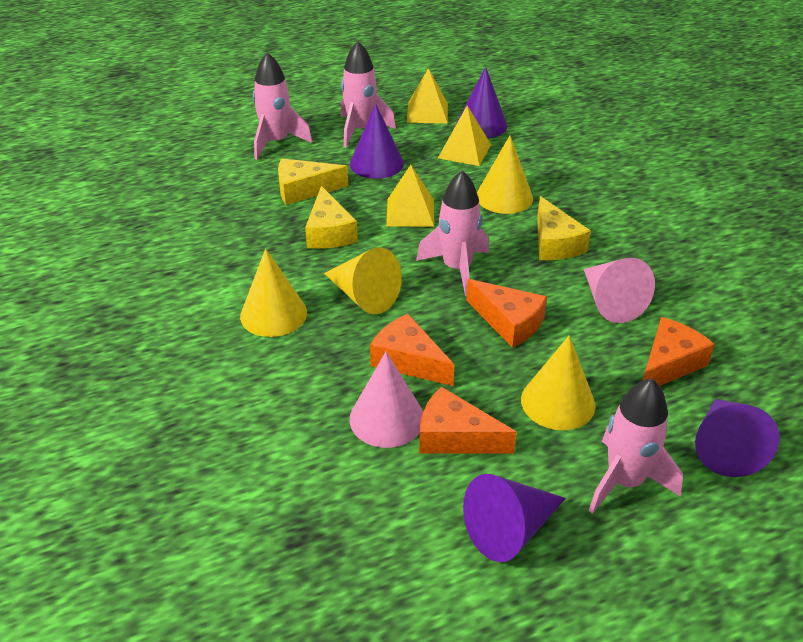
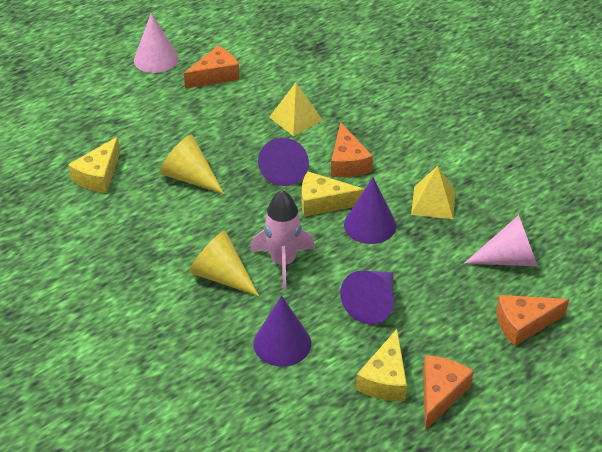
pink rocket: 4 -> 1
yellow cone: 4 -> 2
yellow pyramid: 3 -> 2

